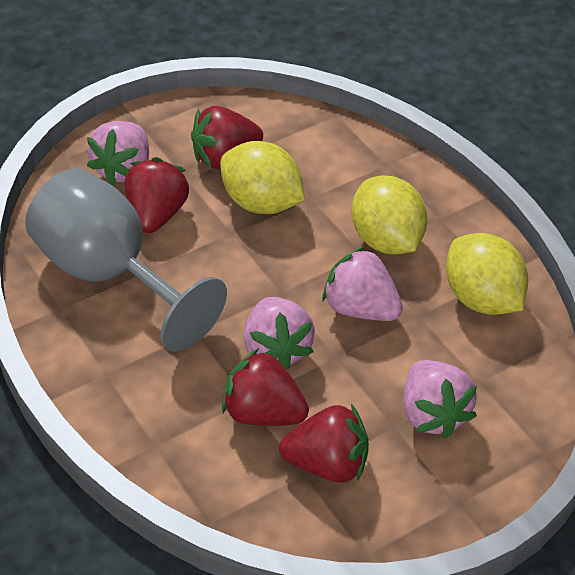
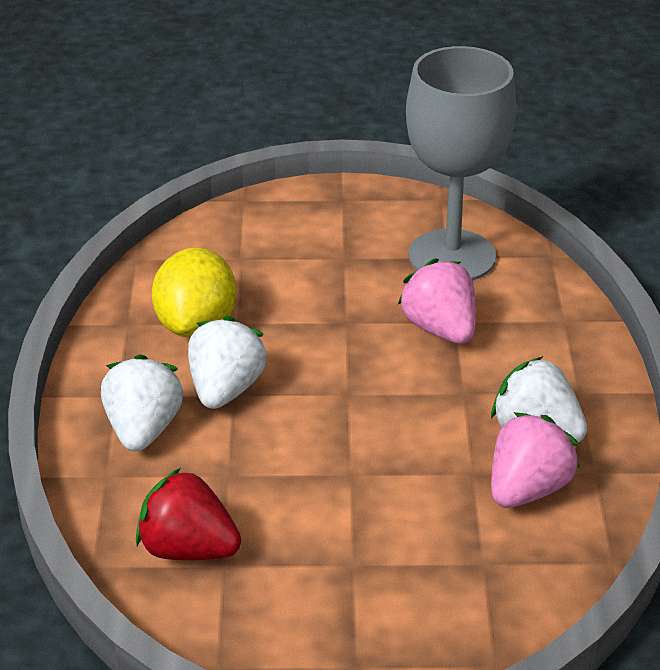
pink strawberry: 4 -> 2
red strawberry: 4 -> 1
white strawberry: 0 -> 3
yellow lemon: 3 -> 1

